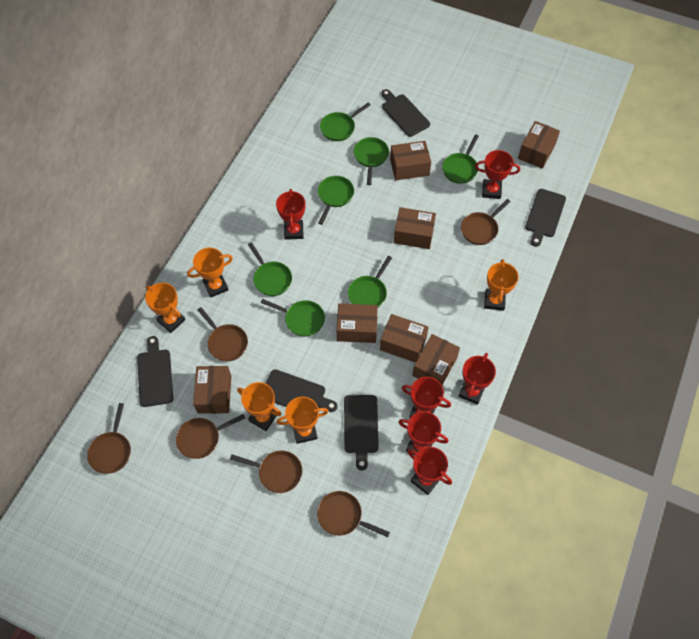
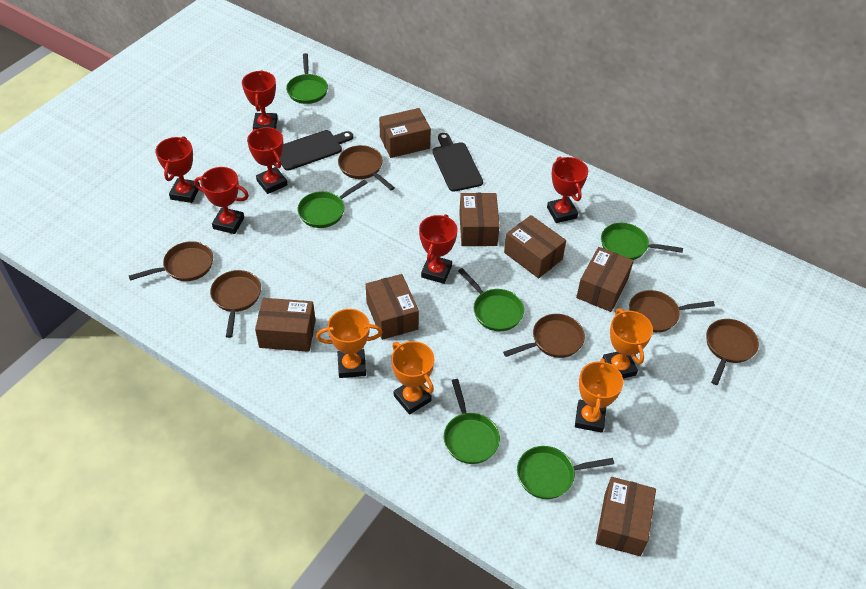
black cutting board: 5 -> 2
green pan: 7 -> 6
orange trophy: 5 -> 4

